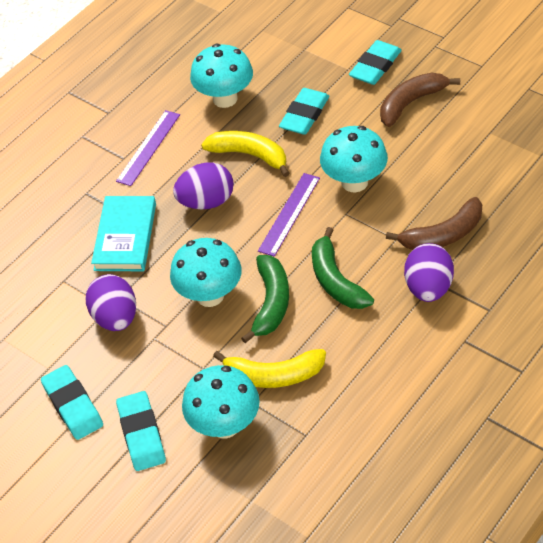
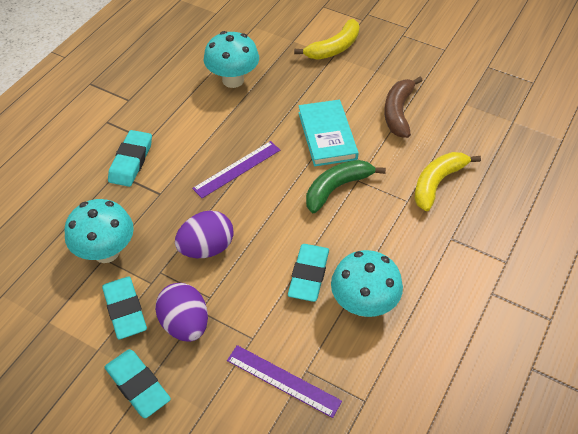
brown banana: 2 -> 1
green banana: 2 -> 1
purple egg: 3 -> 2
turquoise mushroom: 4 -> 3

